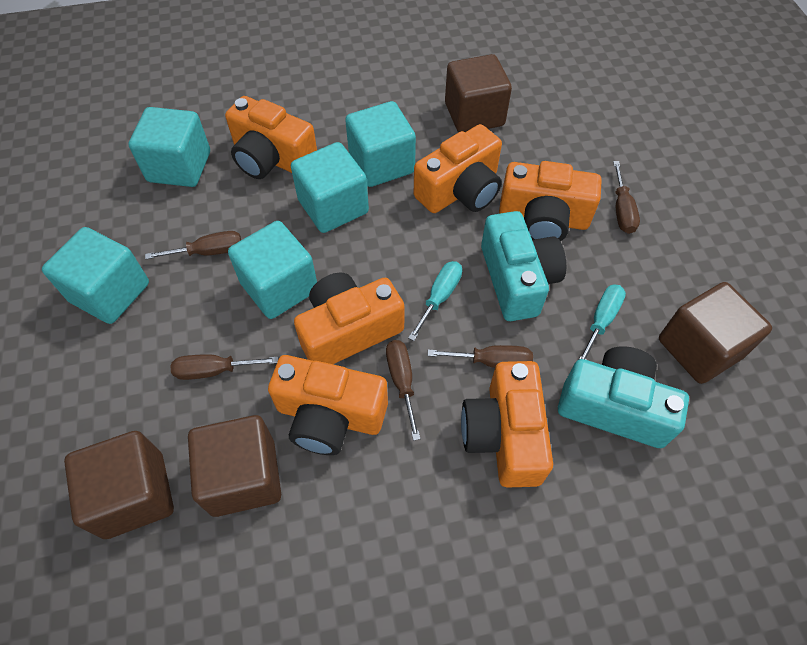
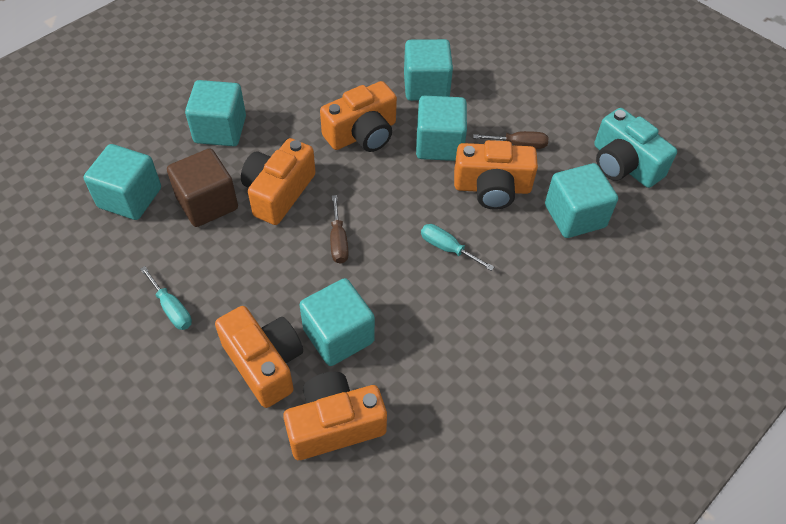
brown cube: 4 -> 1
brown screwdriver: 5 -> 2
orange camera: 6 -> 5
turquoise camera: 2 -> 1
turquoise cube: 5 -> 6

